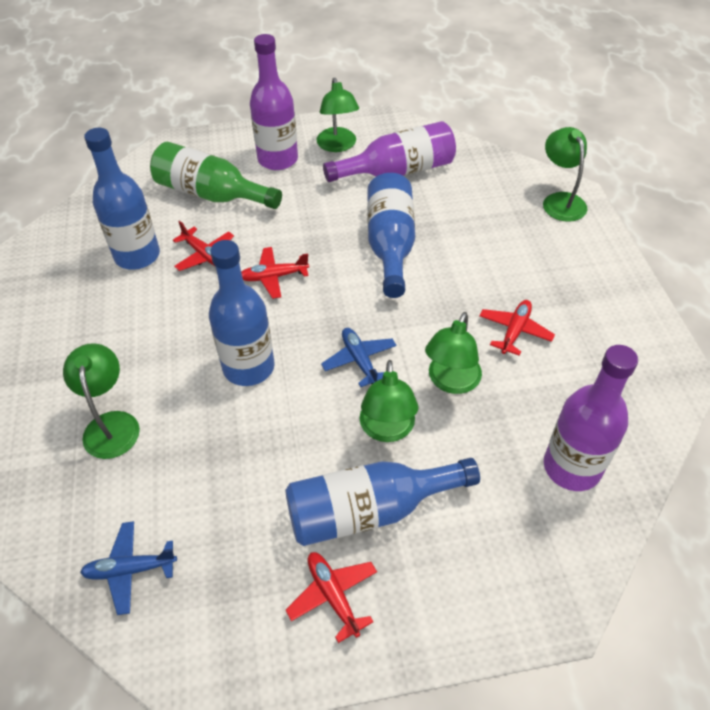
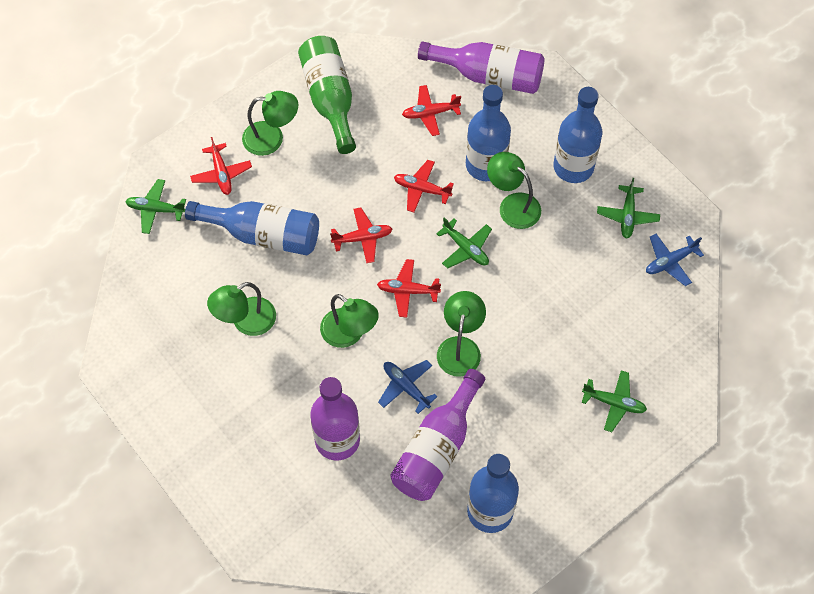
green plane: 0 -> 4
red plane: 4 -> 5

